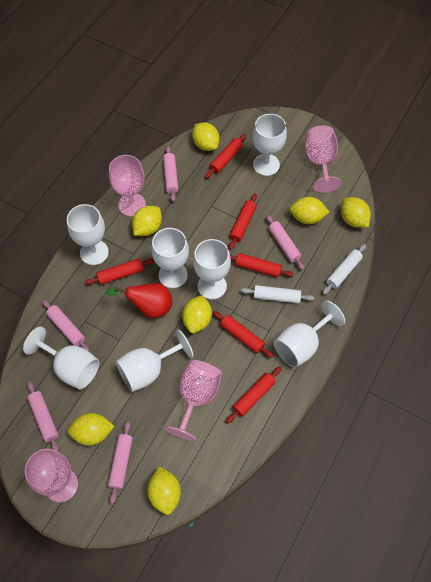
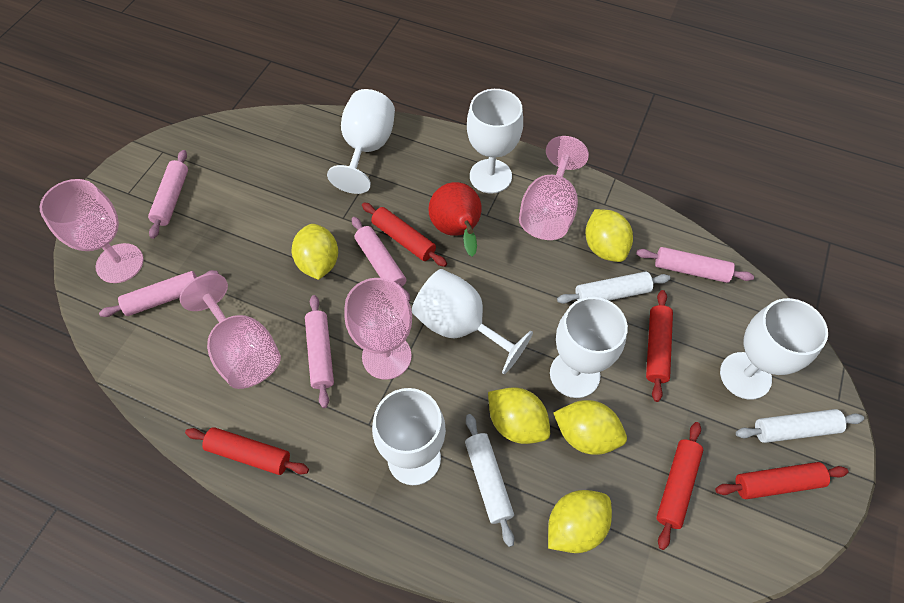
red rolling pin: 6 -> 5
white goblet: 7 -> 6
white rolling pin: 2 -> 3
yellow lemon: 7 -> 5

